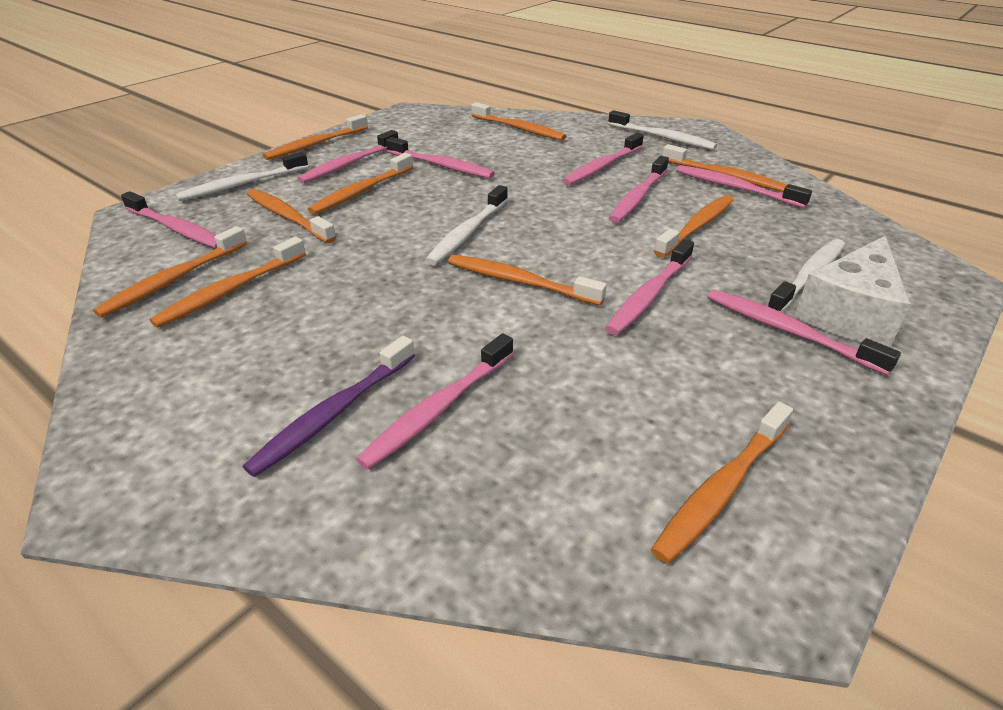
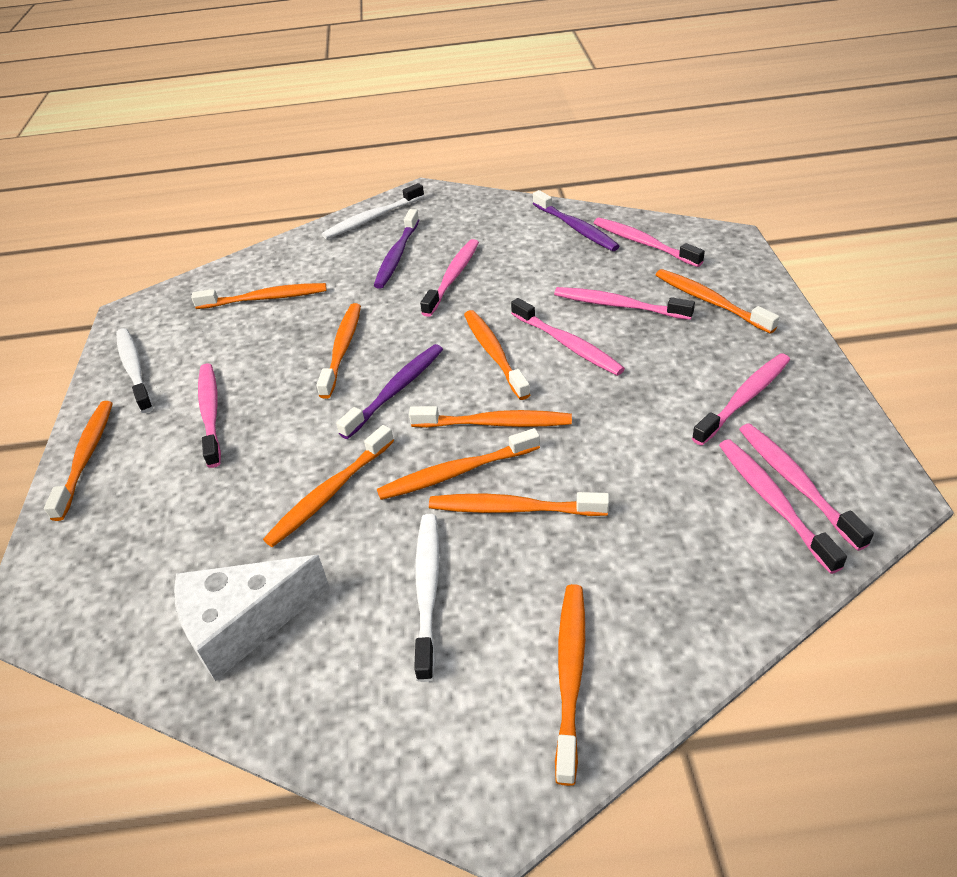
pink toothbrush: 9 -> 8
purple toothbrush: 1 -> 3
white toothbrush: 4 -> 3

